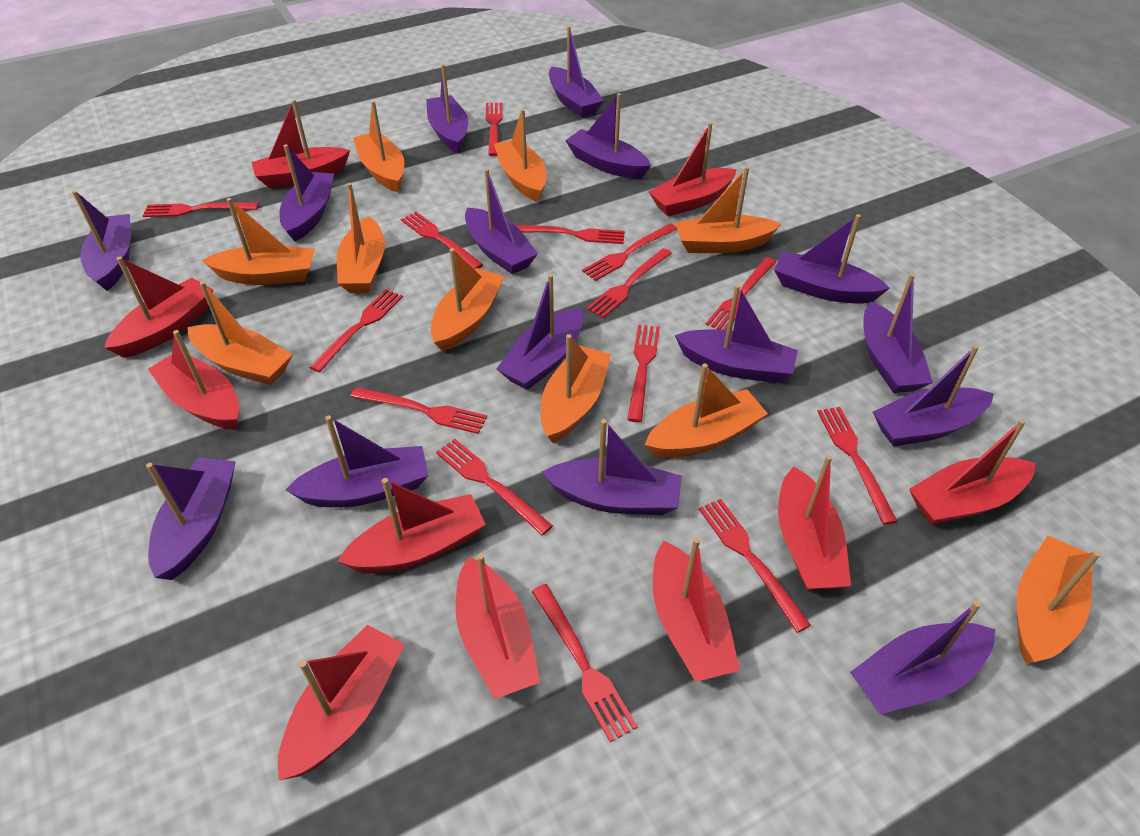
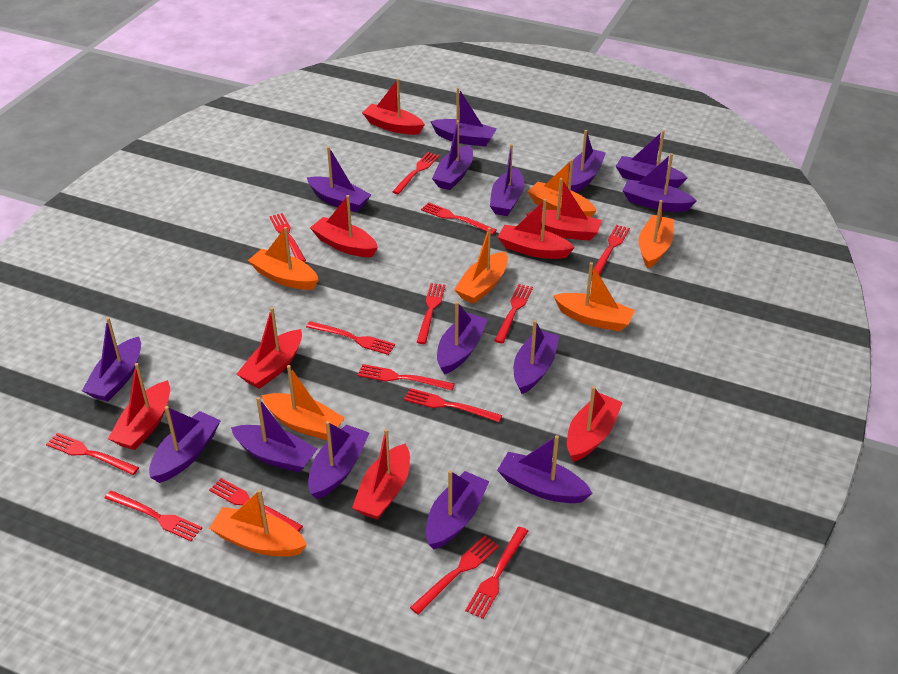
orange boat: 10 -> 7
red boat: 10 -> 8

